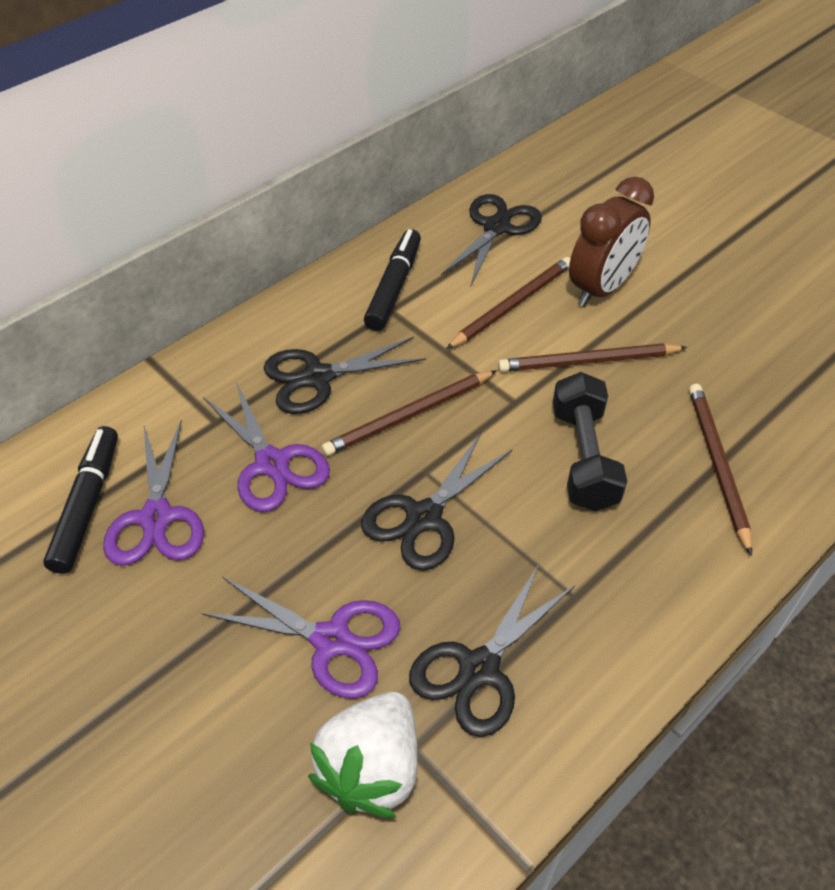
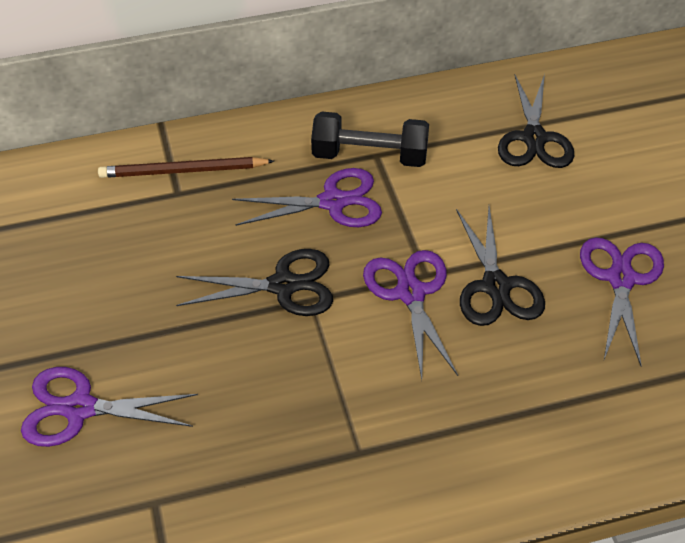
black marker: 2 -> 0
black scissors: 4 -> 3
brown clock: 1 -> 0
brown pencil: 4 -> 1
purple scissors: 3 -> 4
white strawberry: 1 -> 0

